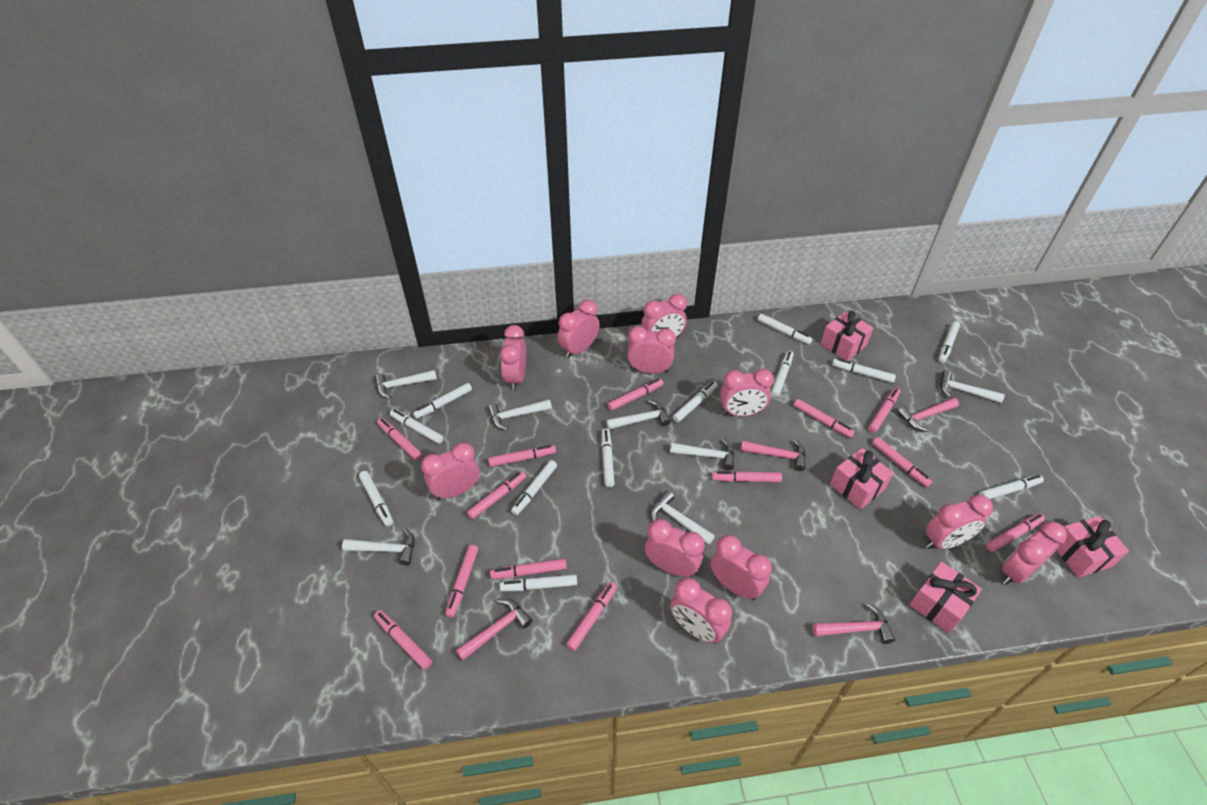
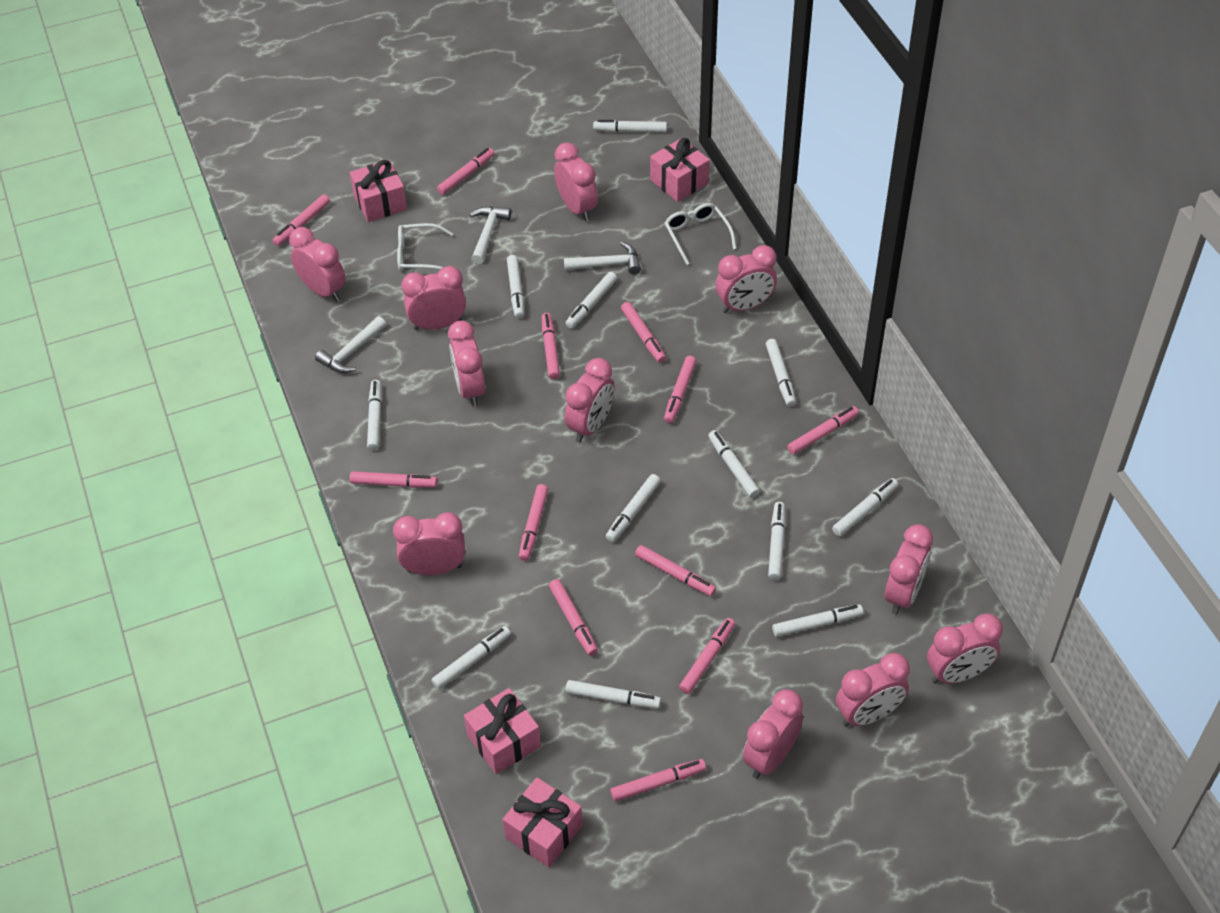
pink hammer: 4 -> 0
pink marker: 13 -> 12
white glasses: 0 -> 2
white hammer: 7 -> 3

